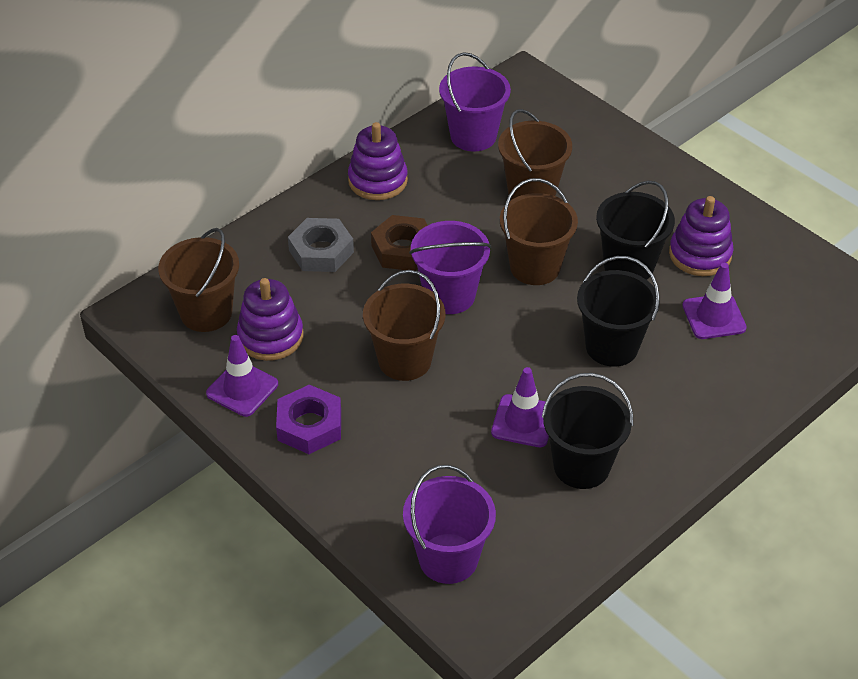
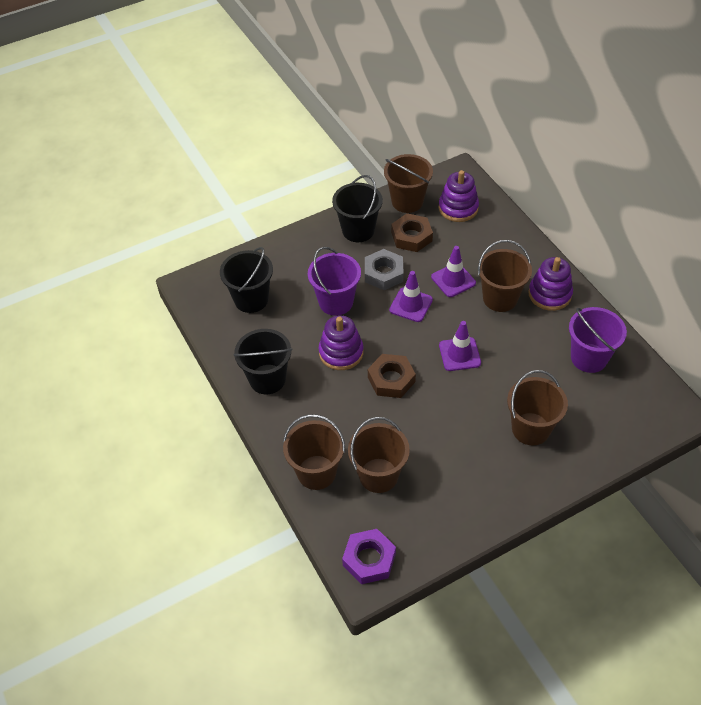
brown bucket: 4 -> 5
brown nut: 1 -> 2
purple bucket: 3 -> 2

